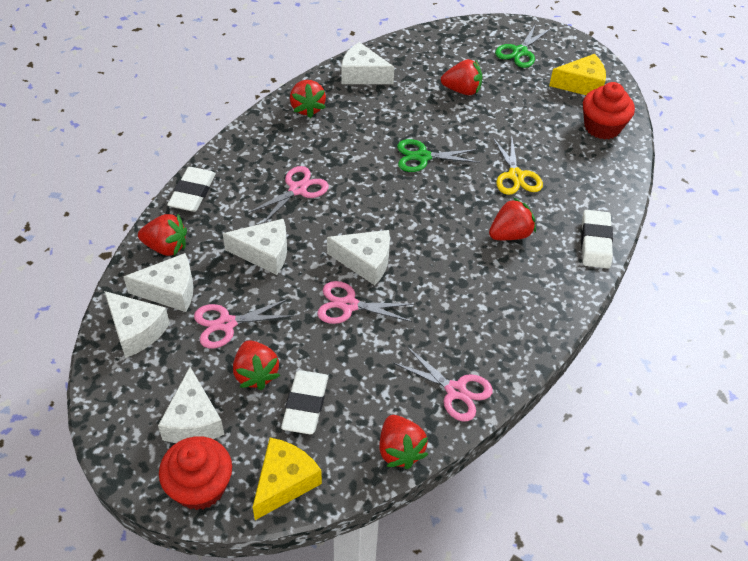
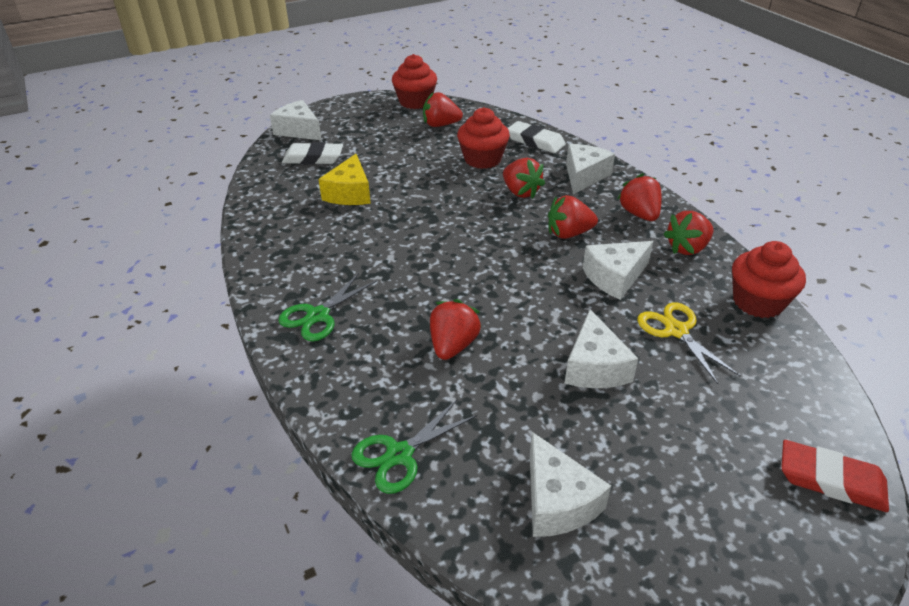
pink scissors: 4 -> 0
red cupcake: 2 -> 3
red eraser: 0 -> 1
white cheese: 6 -> 5
white eraser: 3 -> 2
yellow cheese: 2 -> 1

